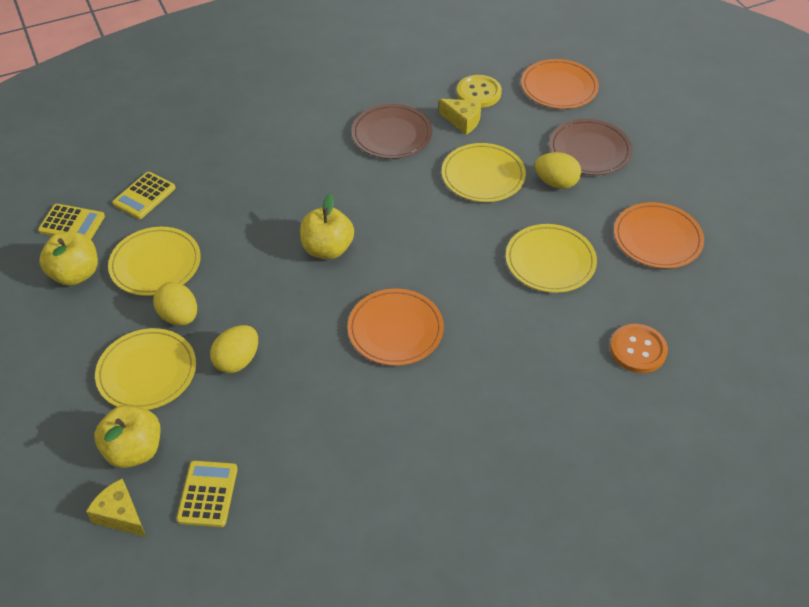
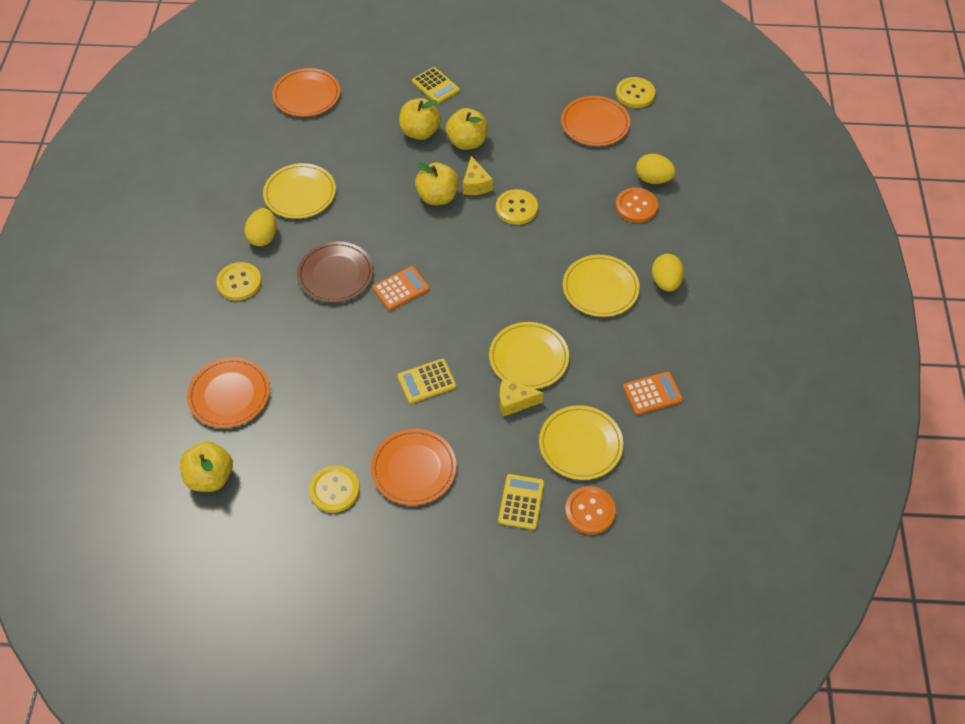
brown plate: 2 -> 1
orange button: 1 -> 2
orange calculator: 0 -> 2
orange plate: 3 -> 4
yellow apple: 3 -> 4
yellow button: 1 -> 4

